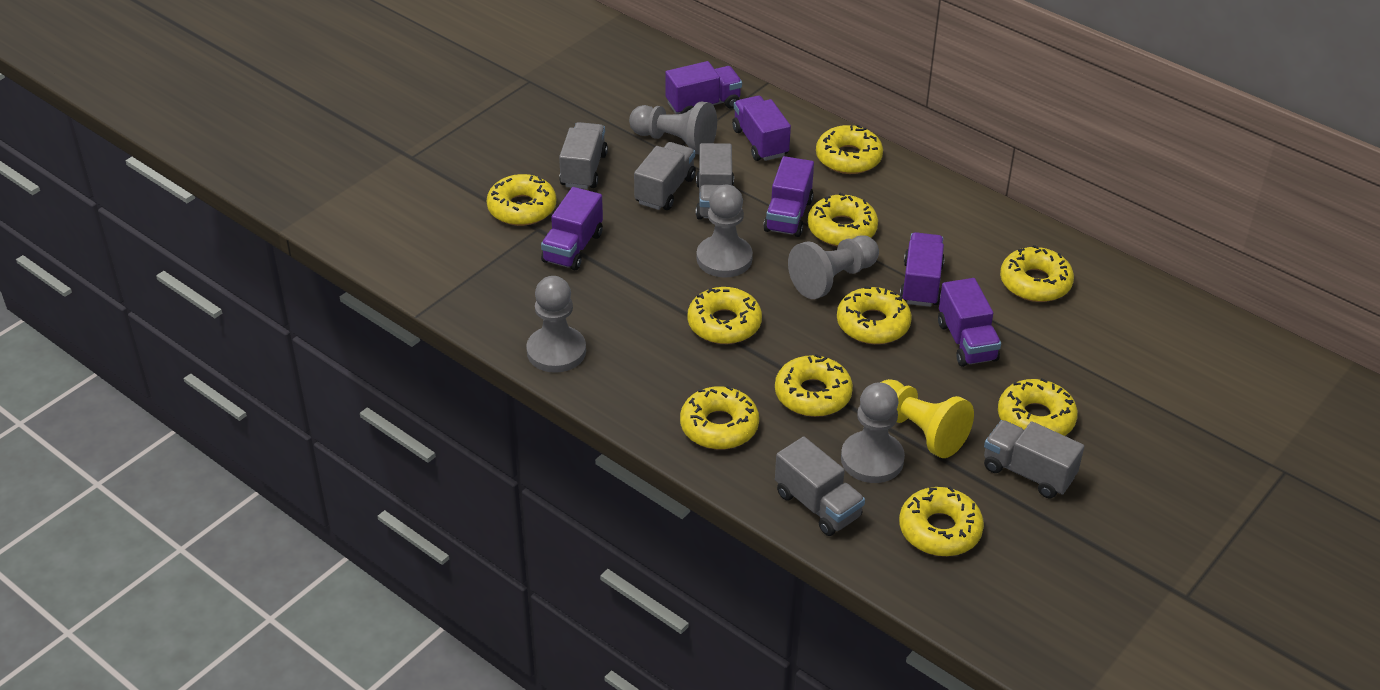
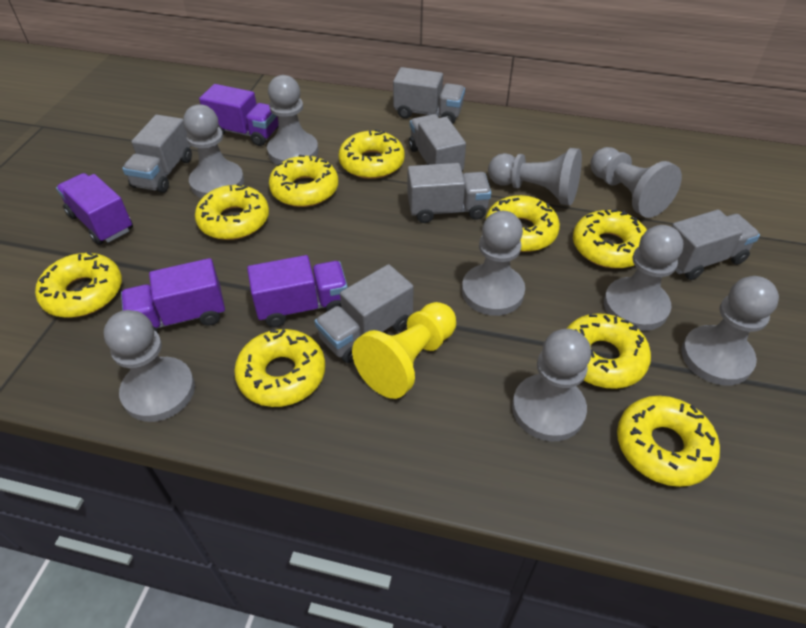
grey pawn: 5 -> 9
grey truck: 5 -> 6
purple truck: 6 -> 4
yellow donut: 10 -> 9

